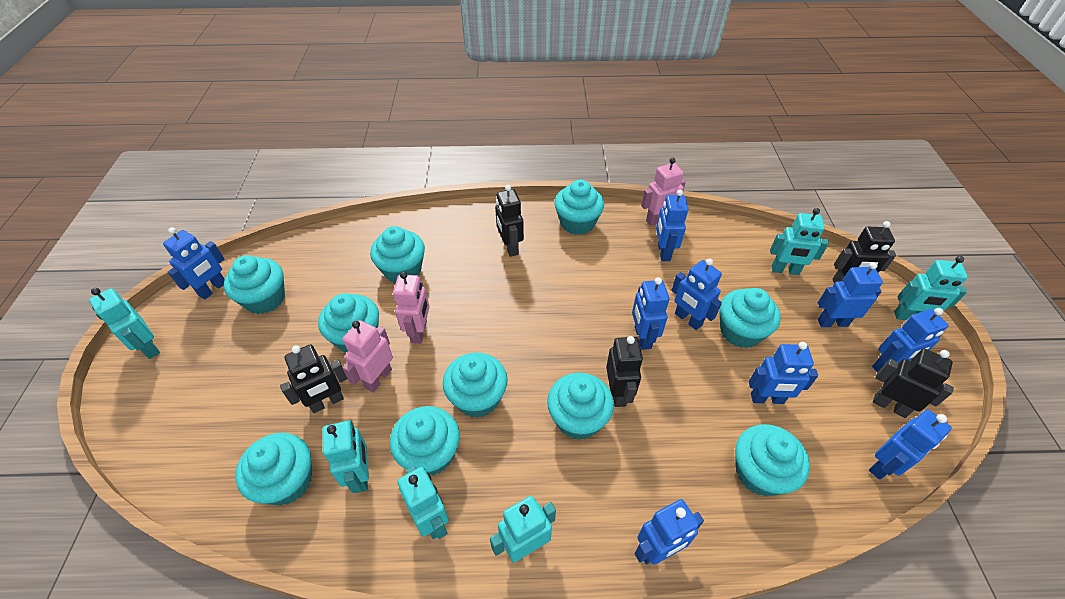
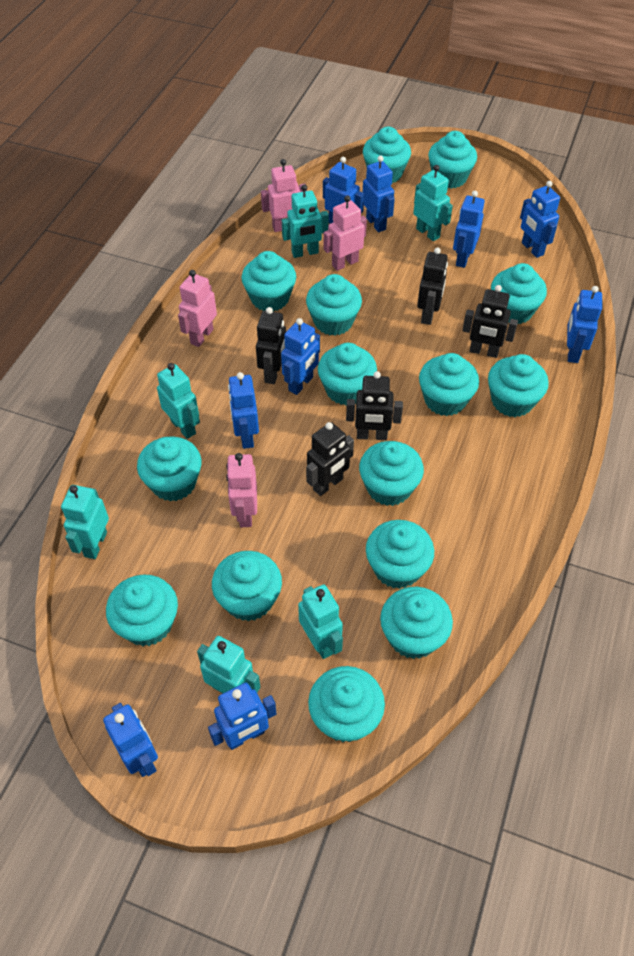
pink robot: 3 -> 4
turquoise cupcake: 10 -> 15

